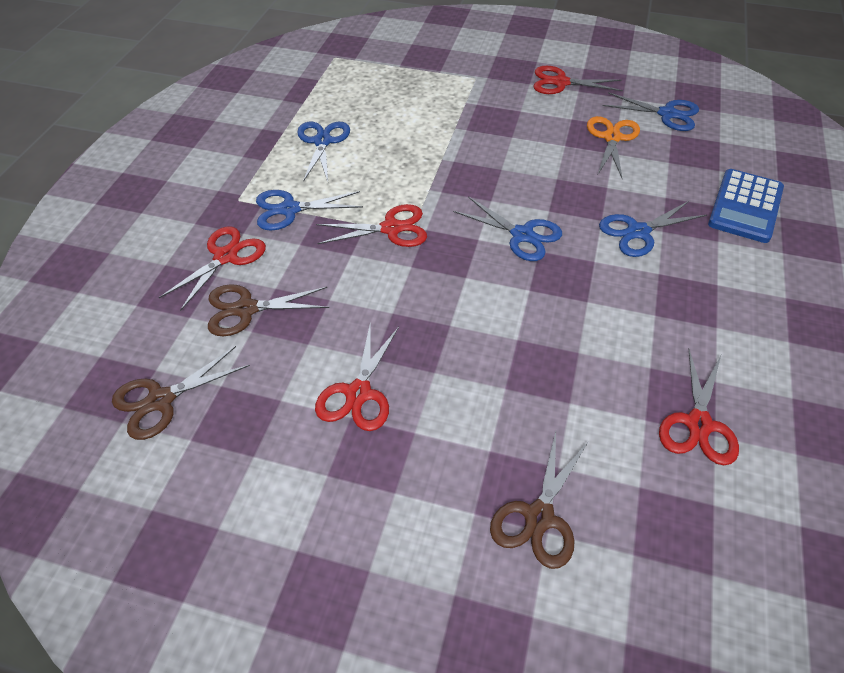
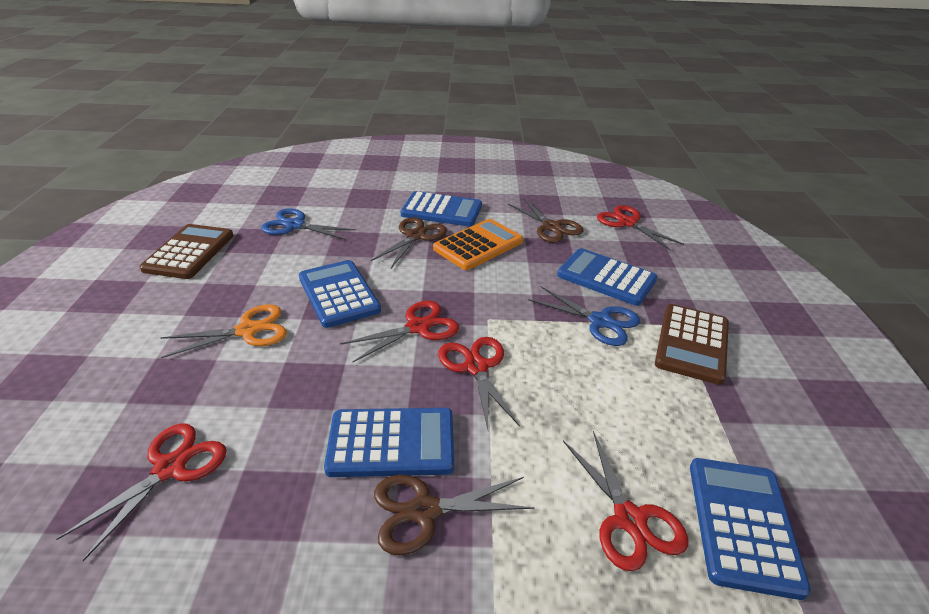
blue calculator: 1 -> 5
blue scissors: 5 -> 2
brown calculator: 0 -> 2
orange calculator: 0 -> 1

